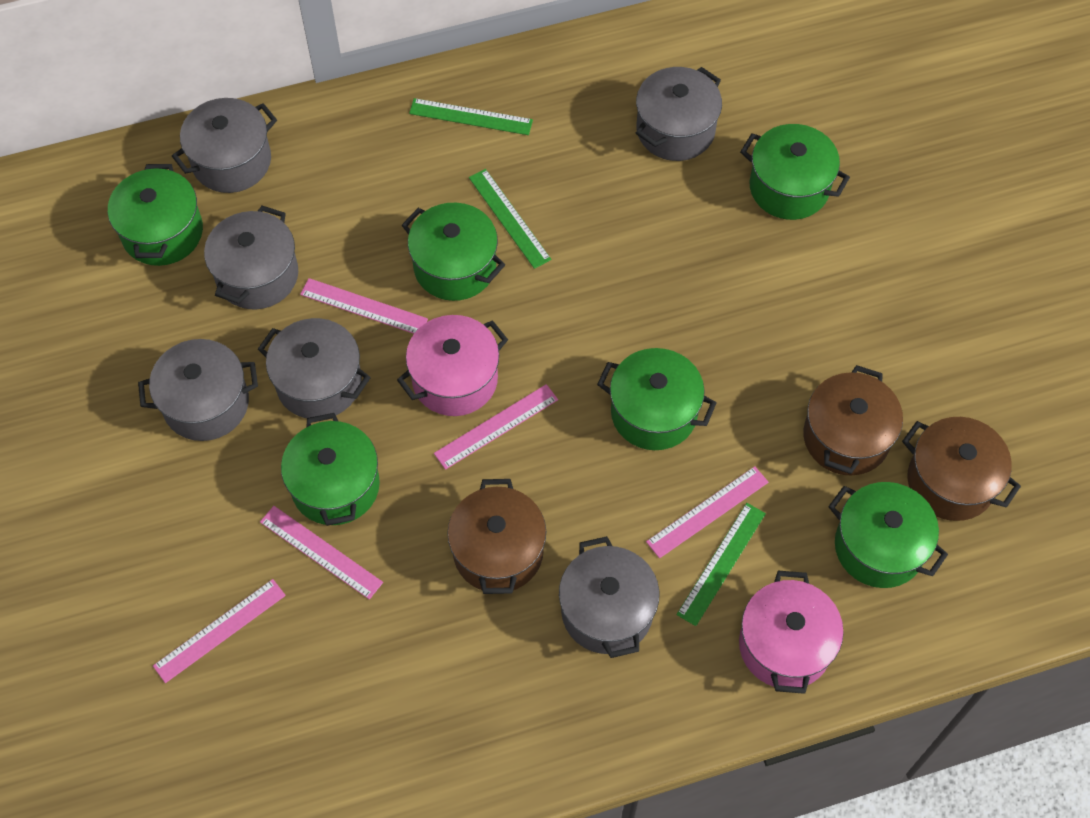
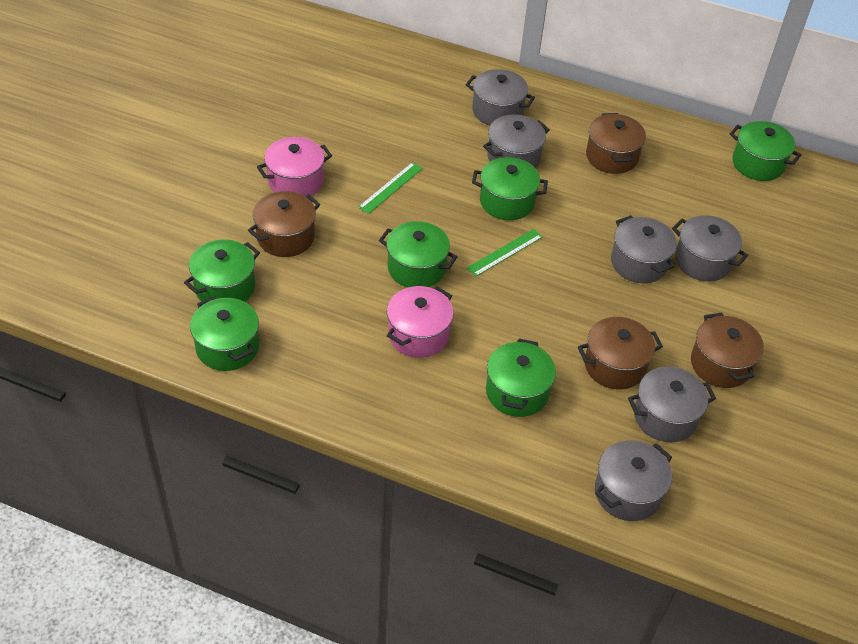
brown pot: 3 -> 4
green ruler: 3 -> 2
pink ruler: 5 -> 0

